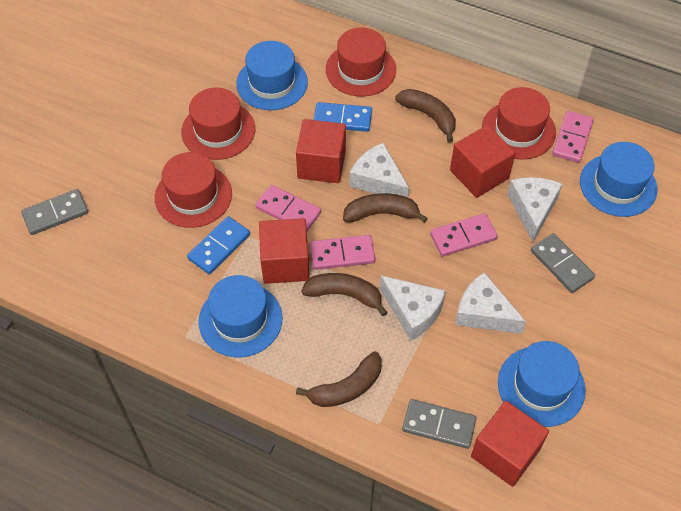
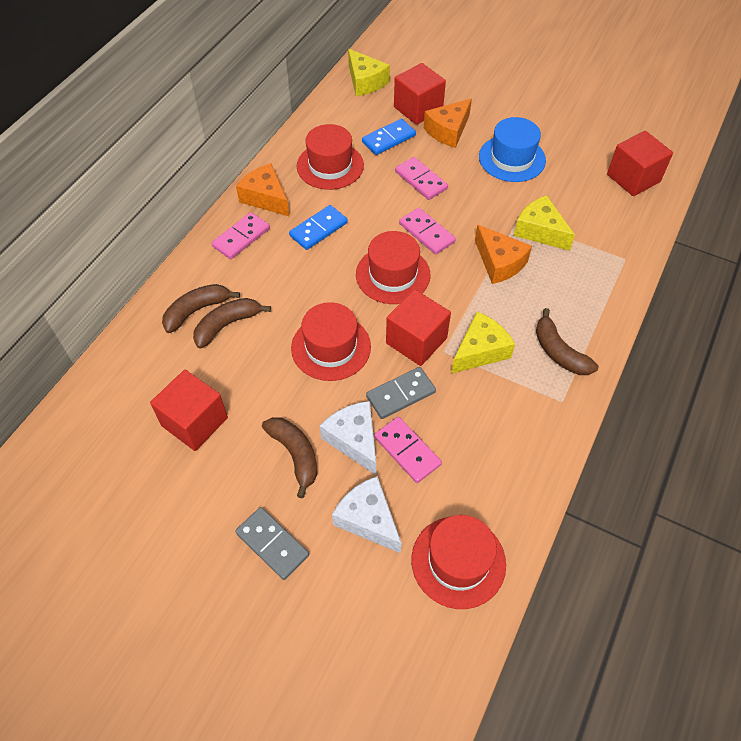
blue hat: 4 -> 1
grey domino: 3 -> 2
orange cheese: 0 -> 3
white cheese: 4 -> 2
yellow cheese: 0 -> 3

